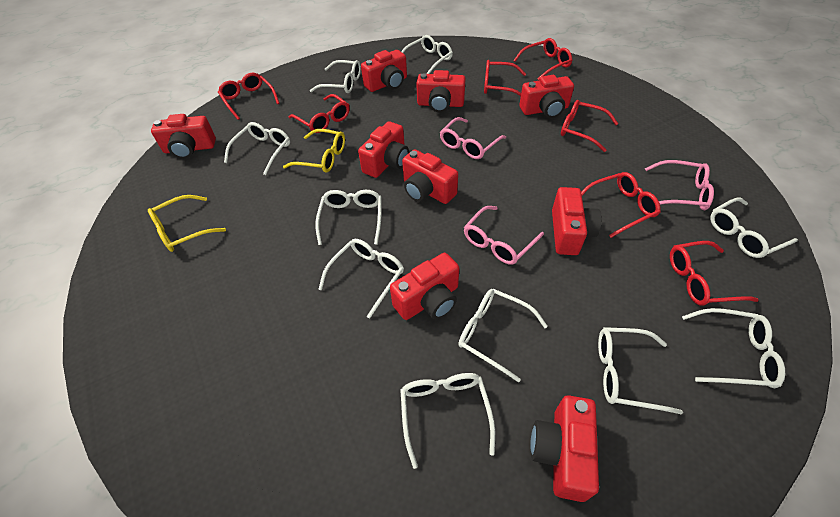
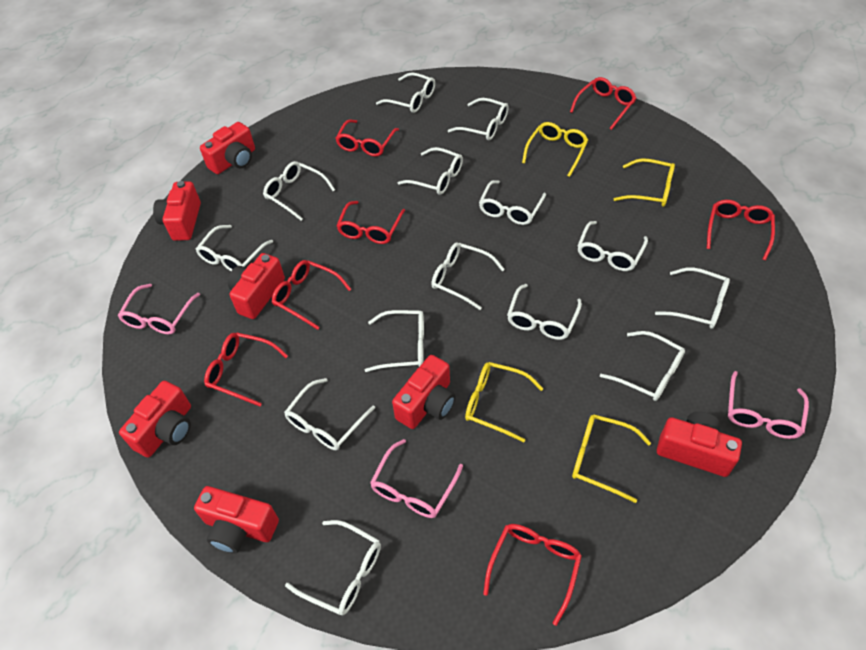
red camera: 9 -> 7
white glasses: 10 -> 14
yellow glasses: 2 -> 4

